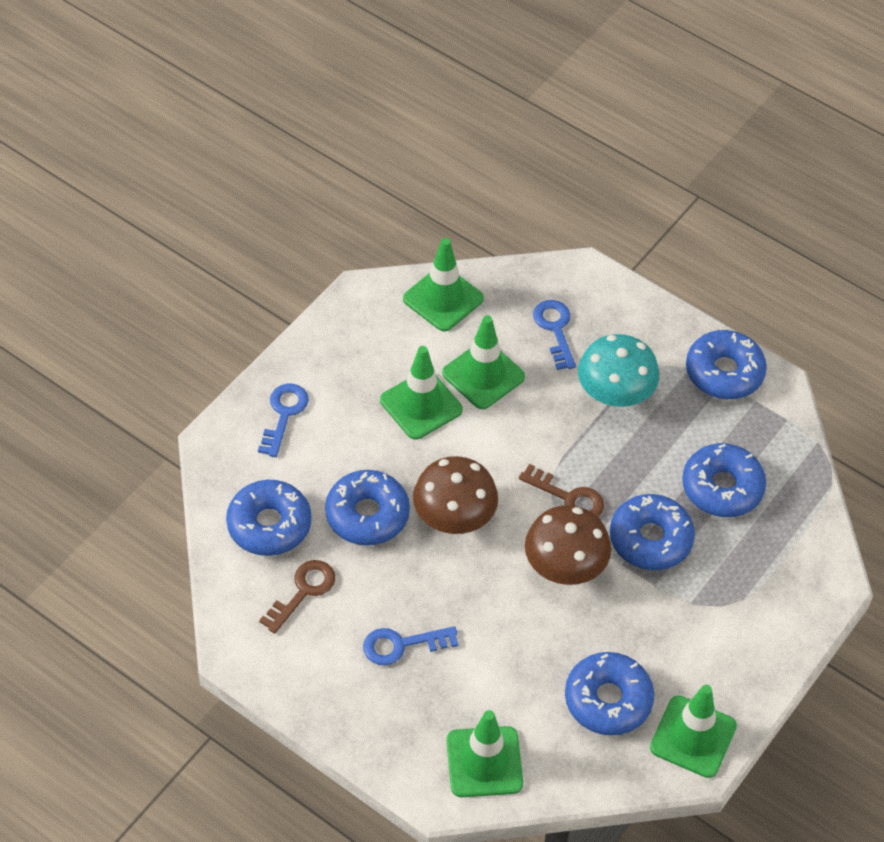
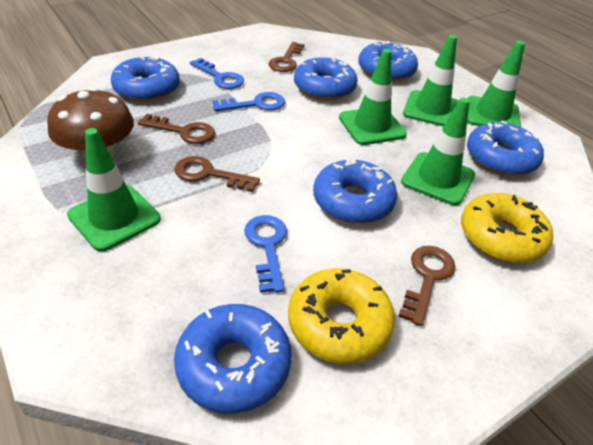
brown key: 2 -> 4
brown mushroom: 2 -> 1
turquoise mushroom: 1 -> 0
yellow donut: 0 -> 2

